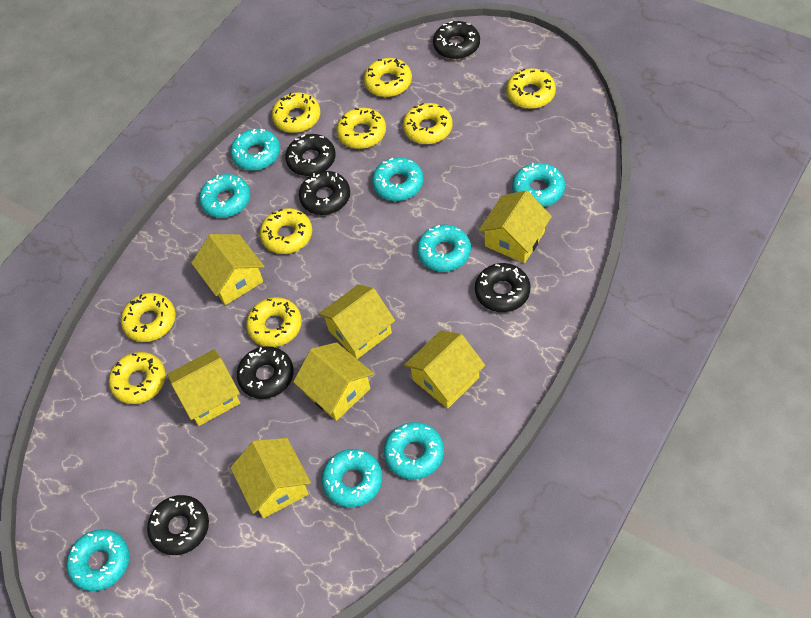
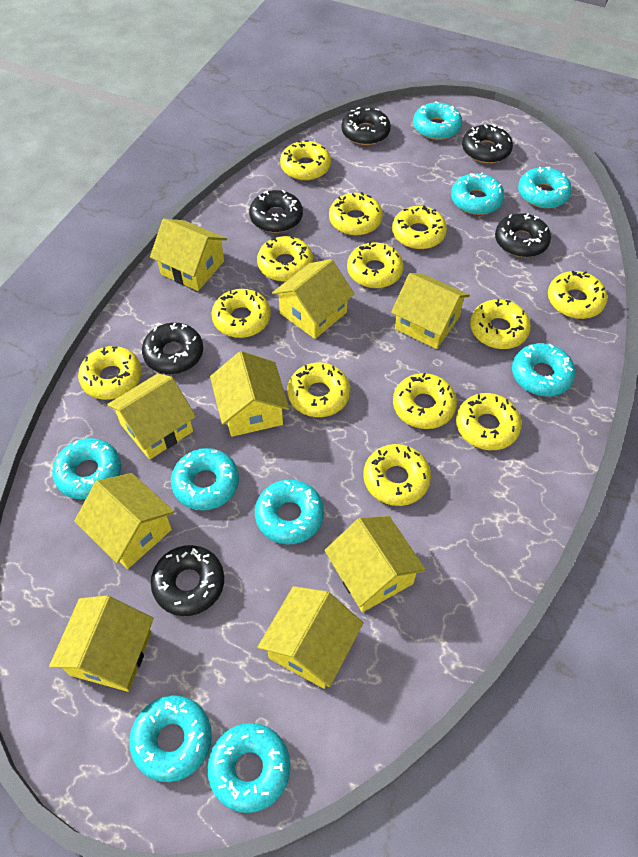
turquoise donut: 8 -> 9
yellow donut: 9 -> 13
yellow house: 7 -> 9

